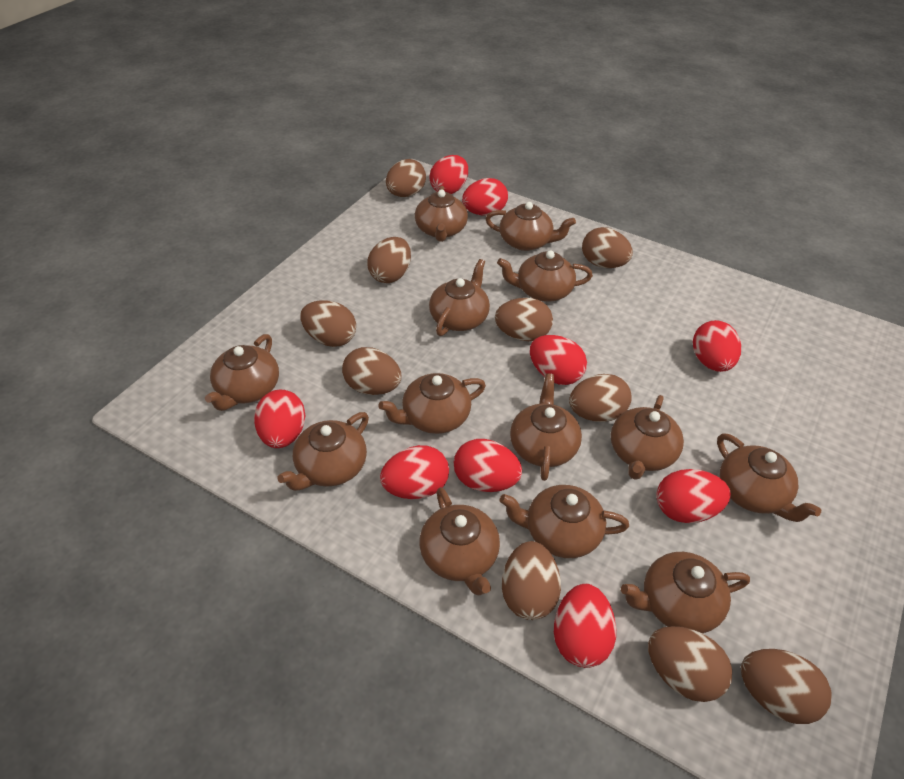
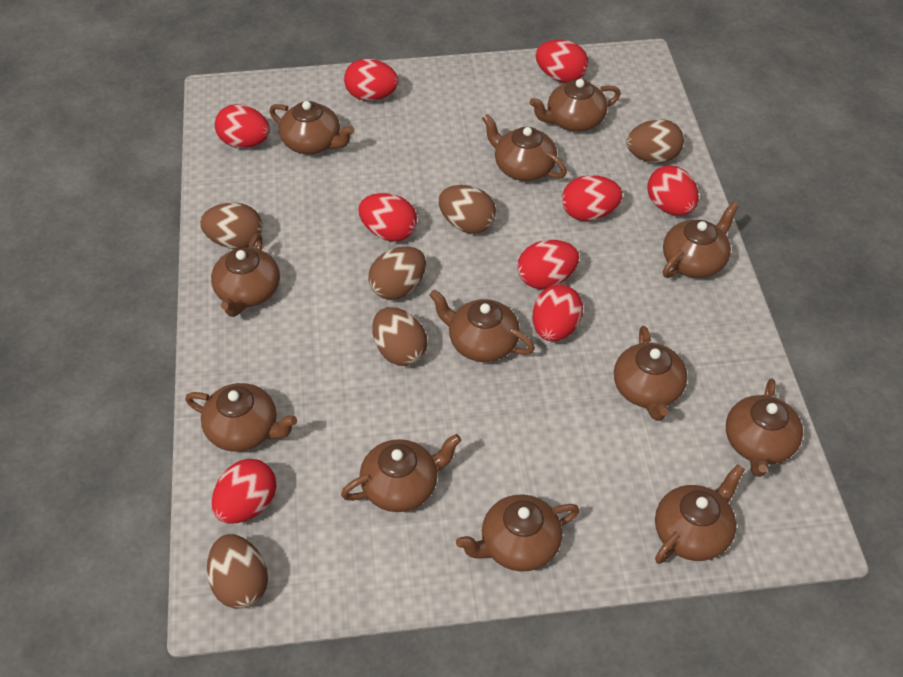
brown egg: 10 -> 6
brown teapot: 13 -> 12

